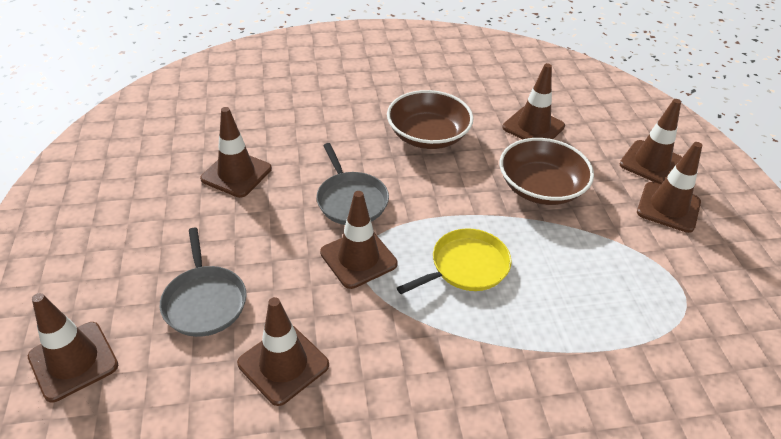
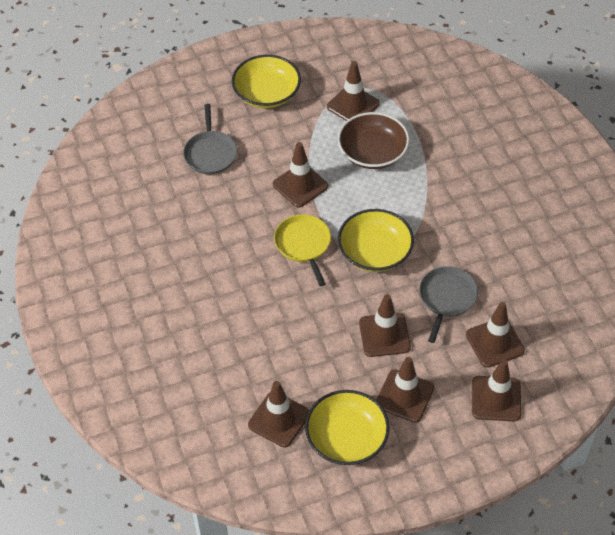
brown bowl: 2 -> 1
yellow bowl: 0 -> 3

